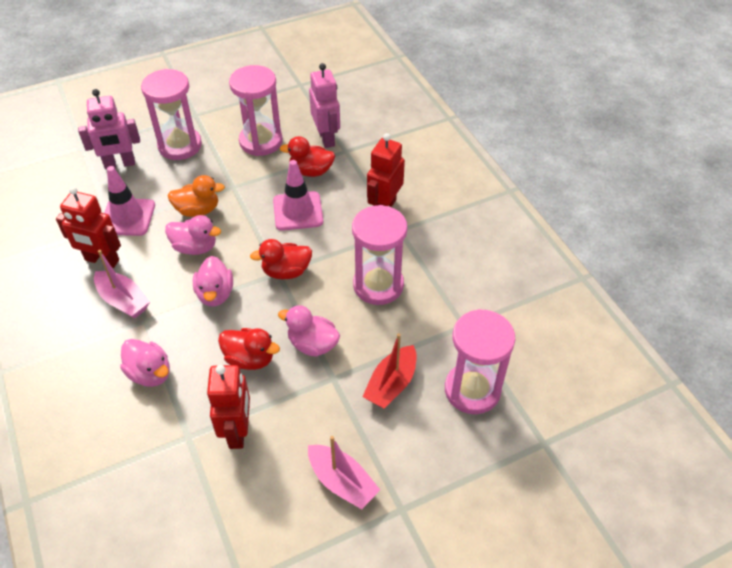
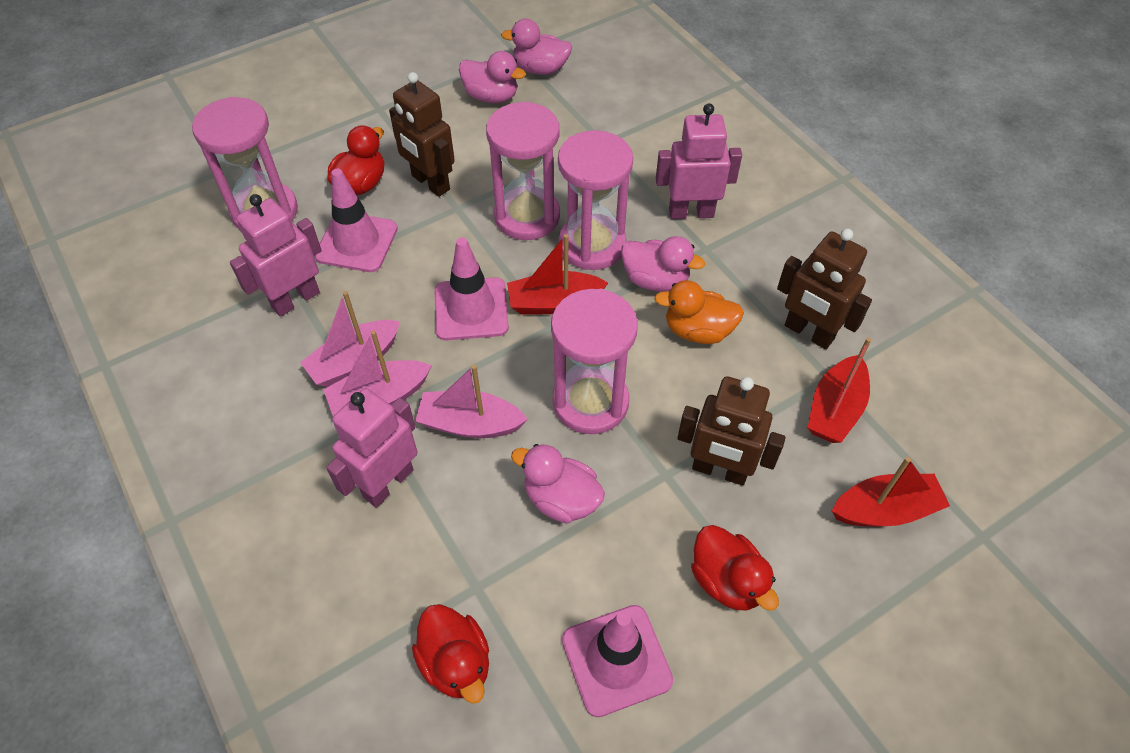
brown robot: 0 -> 3
pink boat: 2 -> 3
pink robot: 2 -> 3
pink traffic cone: 2 -> 3
red boat: 1 -> 3
red robot: 3 -> 0

